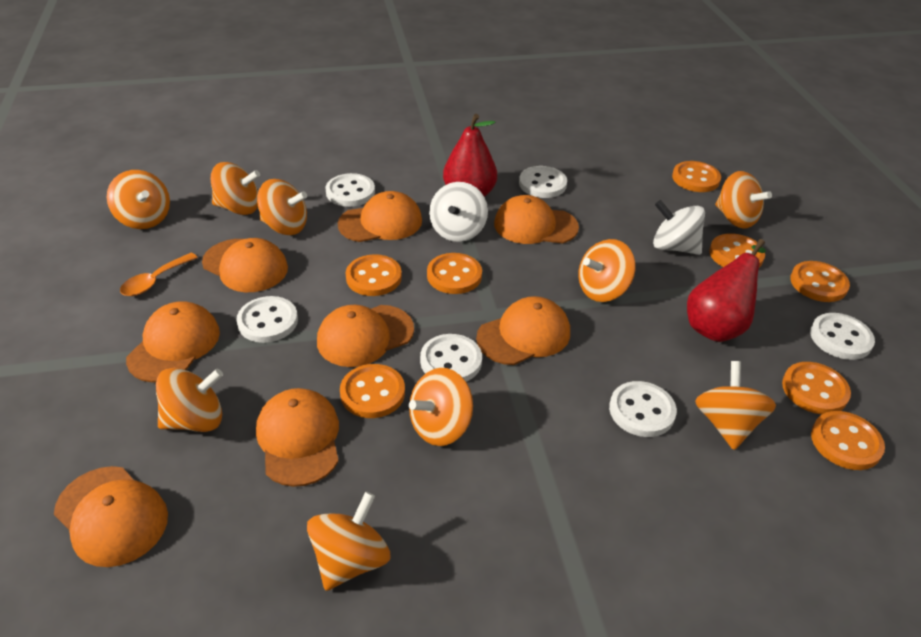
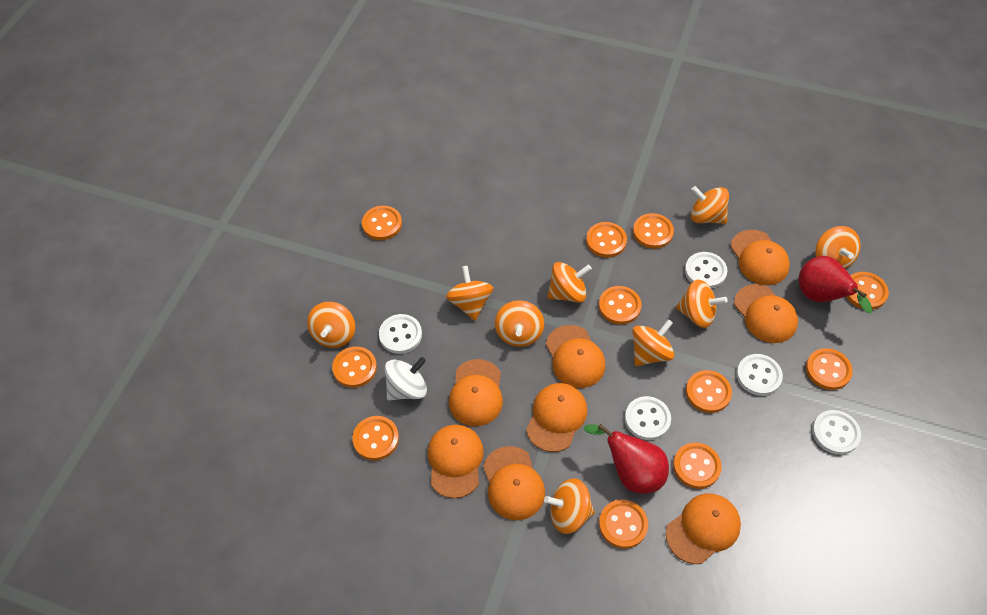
orange button: 8 -> 11
orange spoon: 1 -> 0
white button: 6 -> 5
white spinning top: 2 -> 1

